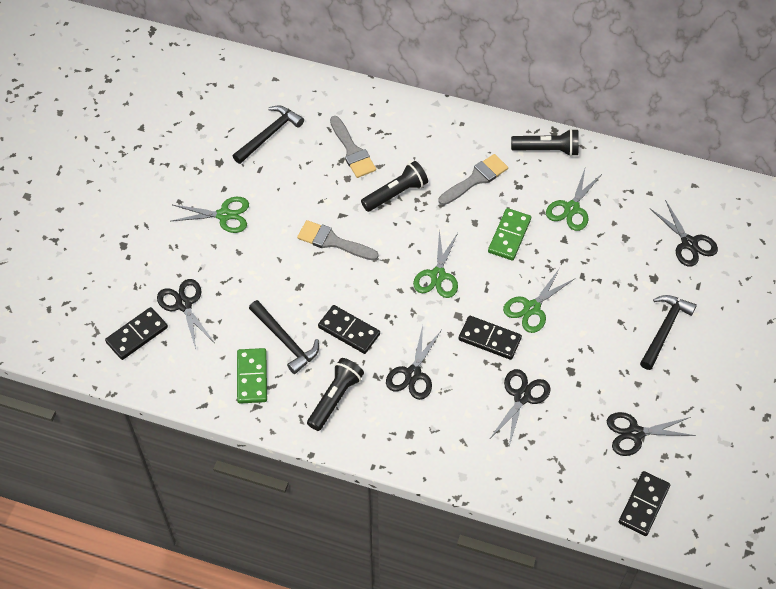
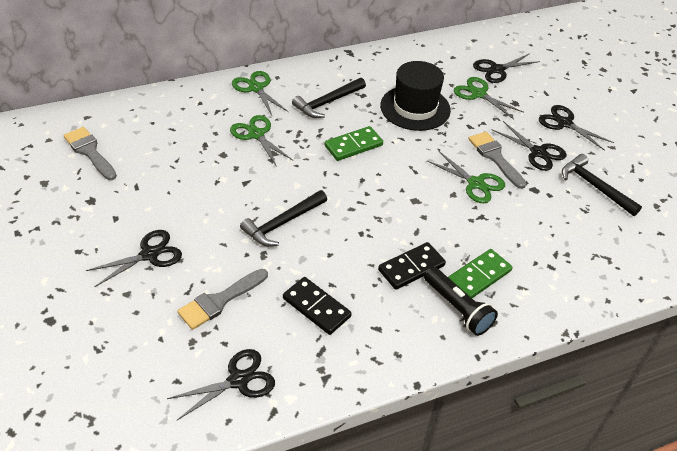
black domino: 4 -> 2
black flashlight: 3 -> 1
black hat: 0 -> 1

